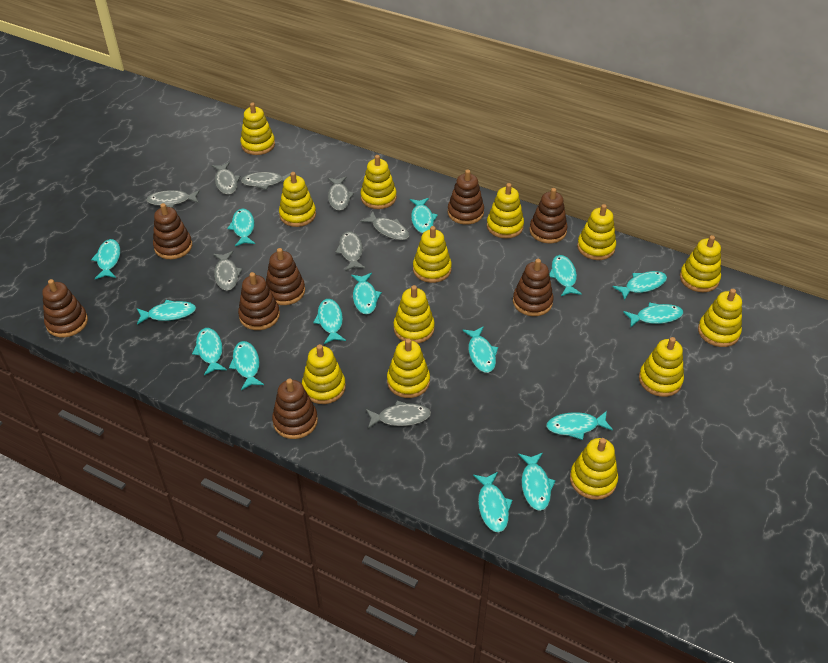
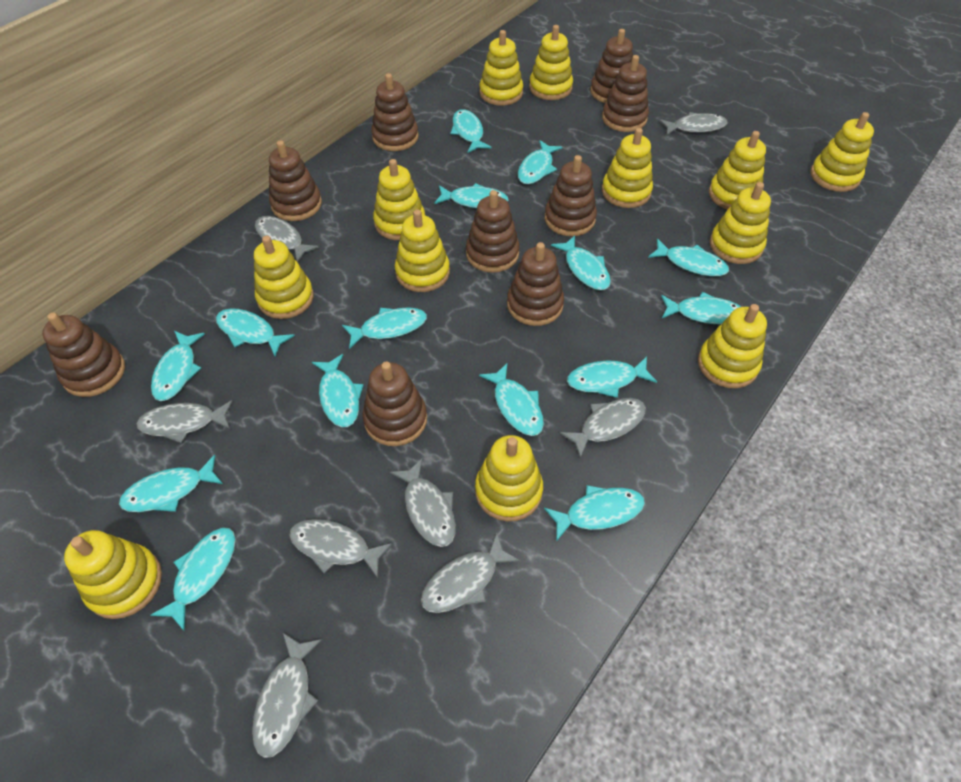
brown stacking toy: 8 -> 9
yellow stacking toy: 13 -> 12

